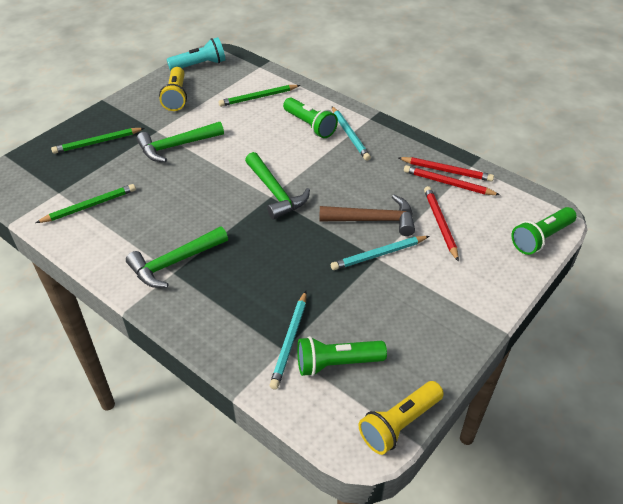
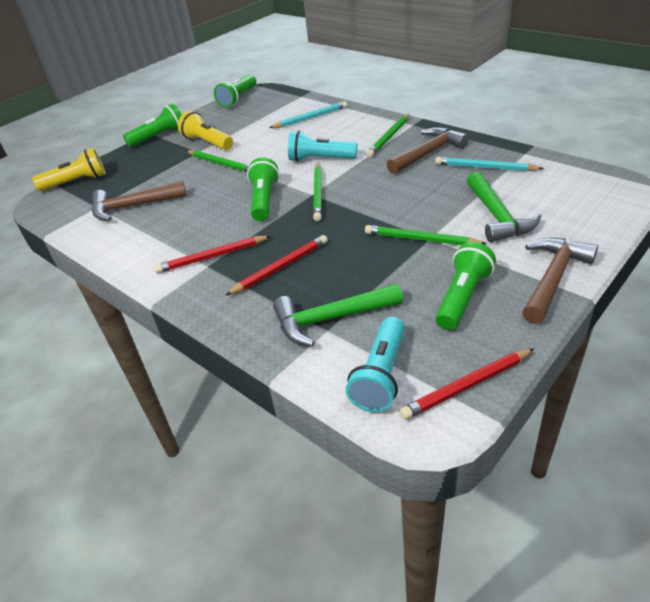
brown hammer: 1 -> 3
green flashlight: 3 -> 4
green hammer: 3 -> 2
green pencil: 3 -> 4
turquoise flashlight: 1 -> 2
turquoise pencil: 3 -> 2

